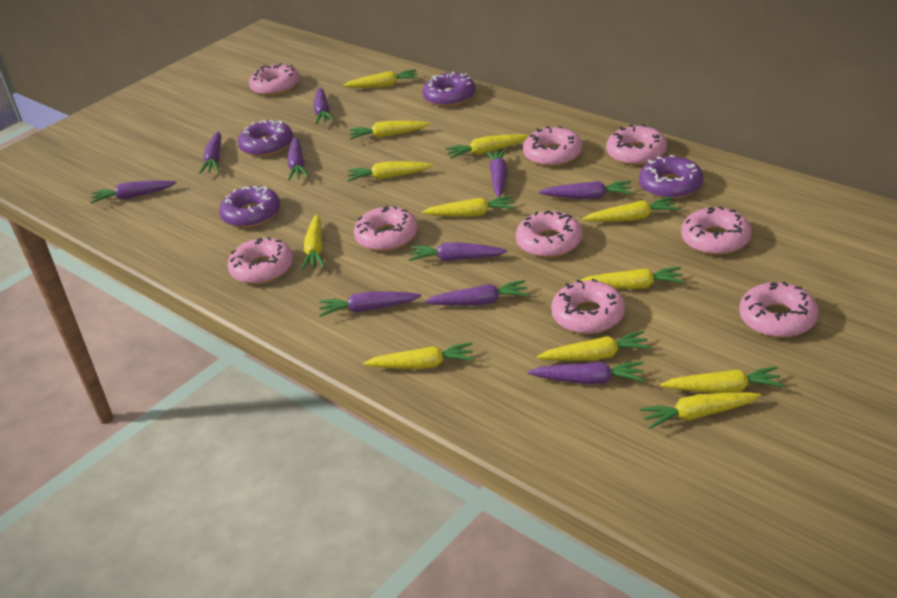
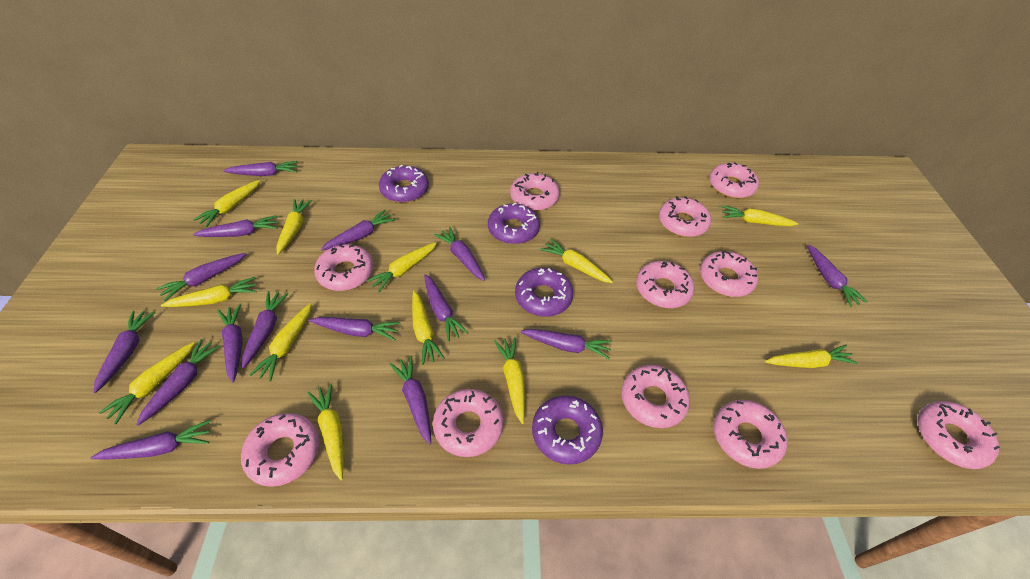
pink donut: 9 -> 11
purple carrot: 10 -> 15

